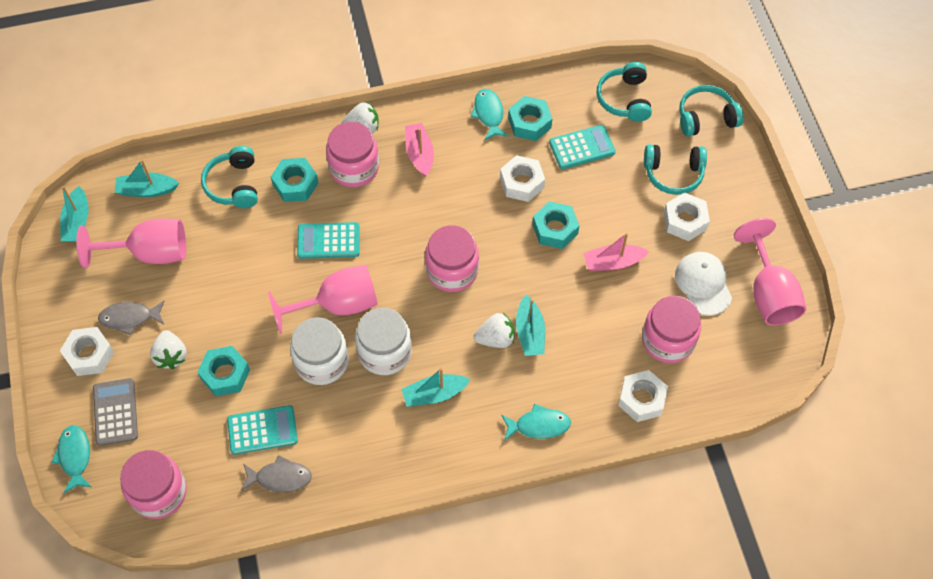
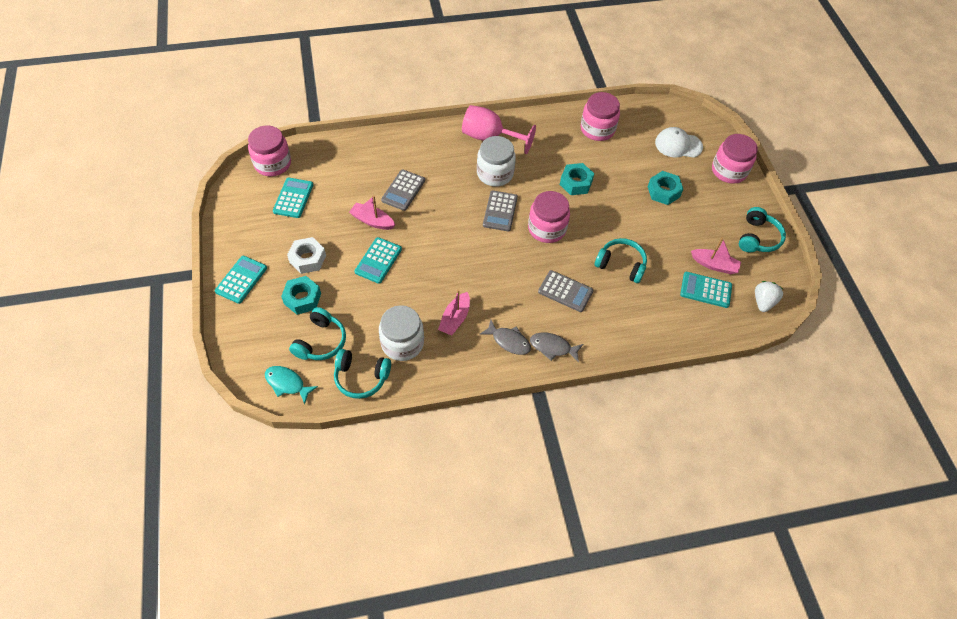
grey calculator: 1 -> 3
pink boat: 2 -> 3
pink goblet: 3 -> 1
turquoise boat: 4 -> 0
turquoise calculator: 3 -> 4
turquoise fish: 3 -> 1
turquoise nut: 4 -> 3
white nut: 4 -> 1
white strawberry: 3 -> 1

